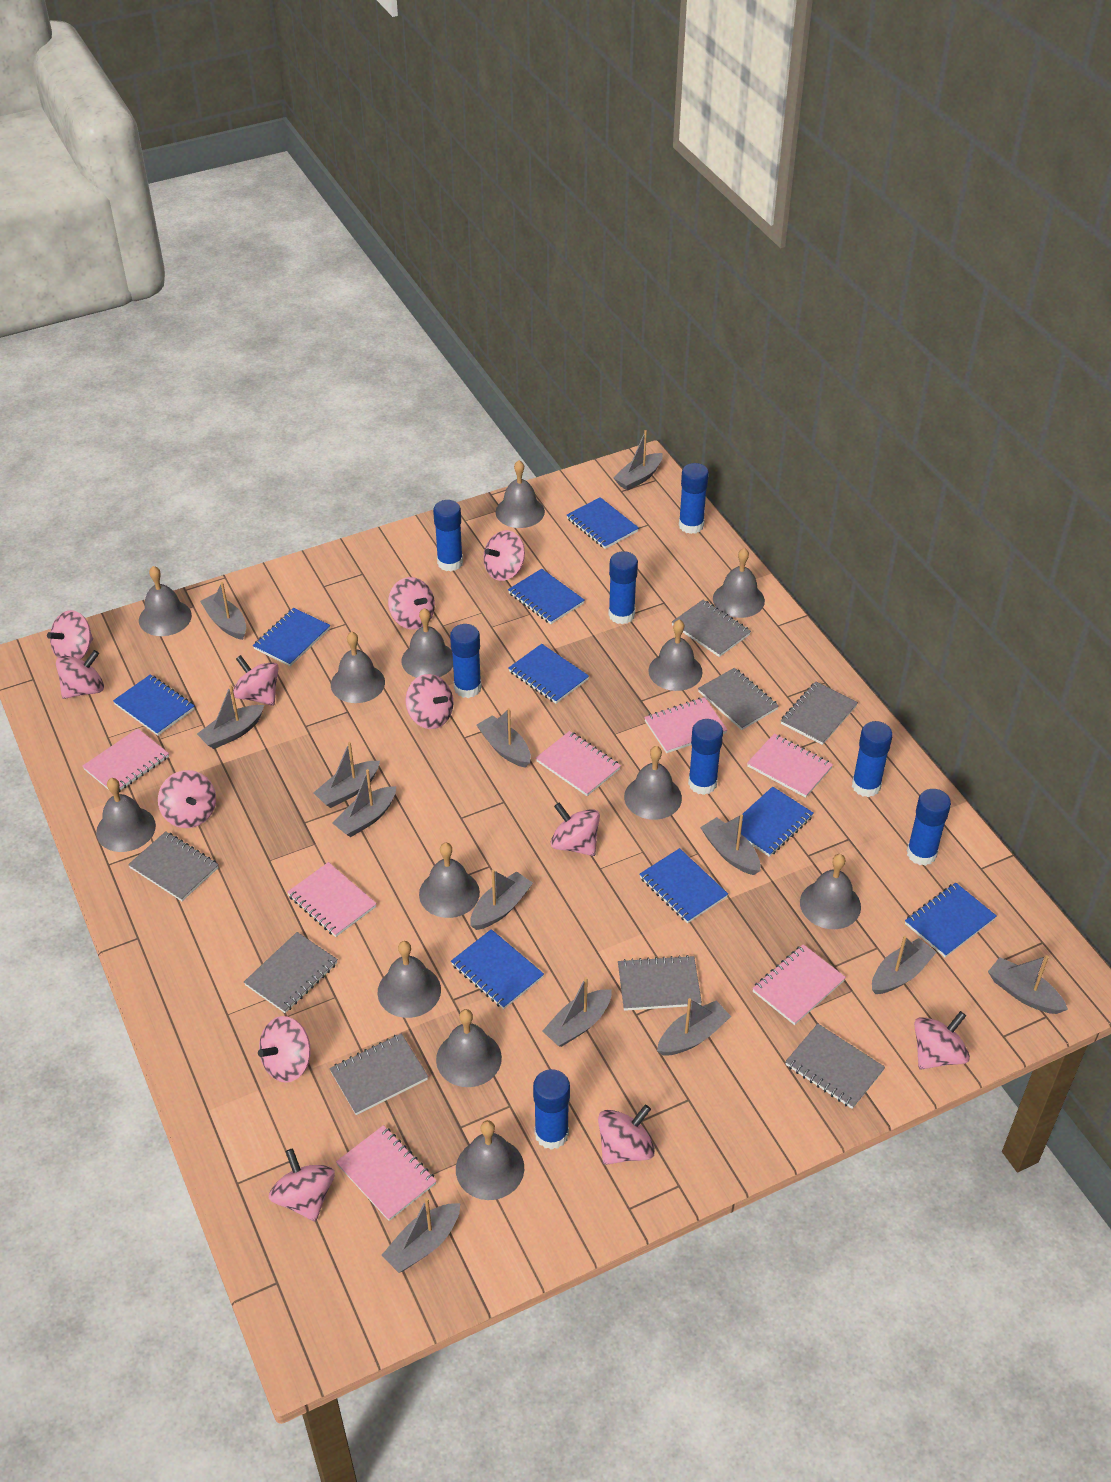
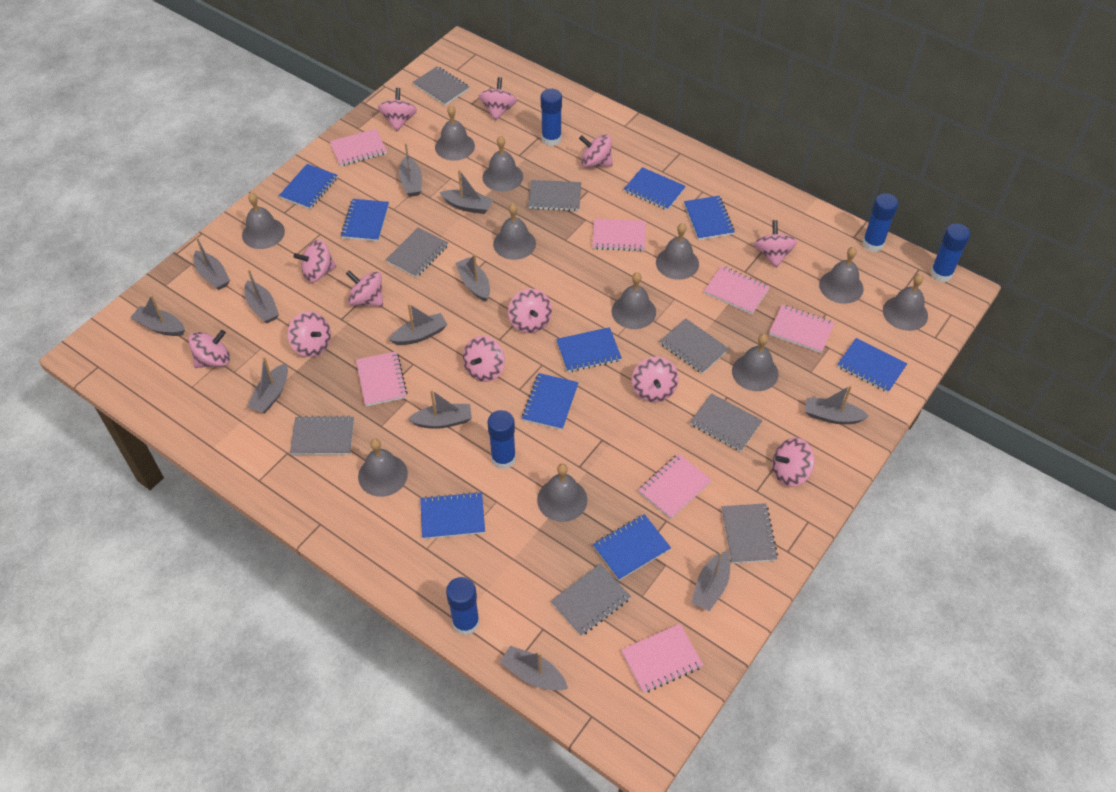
blue glue stick: 8 -> 5
grey bell: 13 -> 11
grey boat: 13 -> 12

